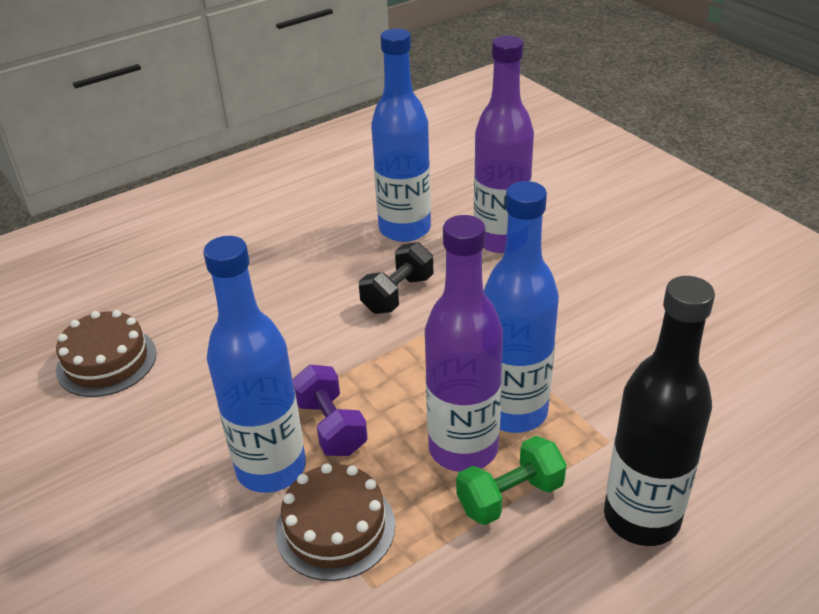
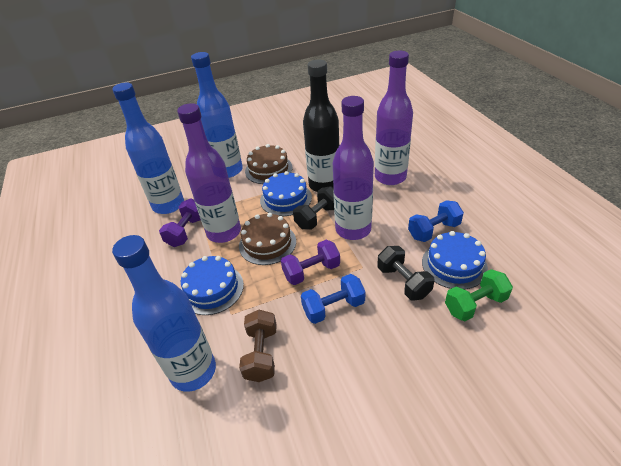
black dumbbell: 1 -> 2
blue cake: 0 -> 3
blue dumbbell: 0 -> 2
brown dumbbell: 0 -> 1
purple bottle: 2 -> 3
purple dumbbell: 1 -> 2

